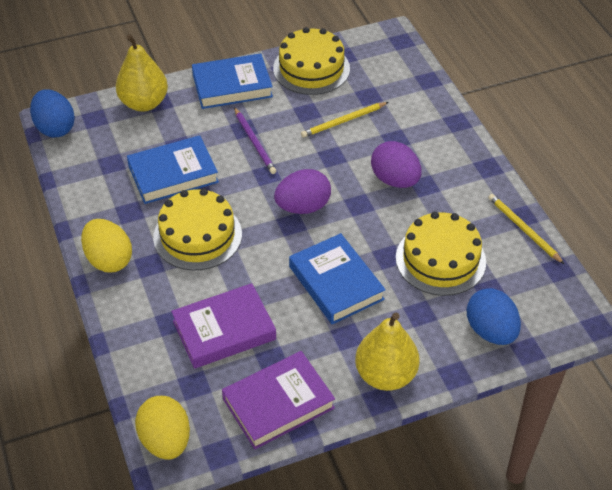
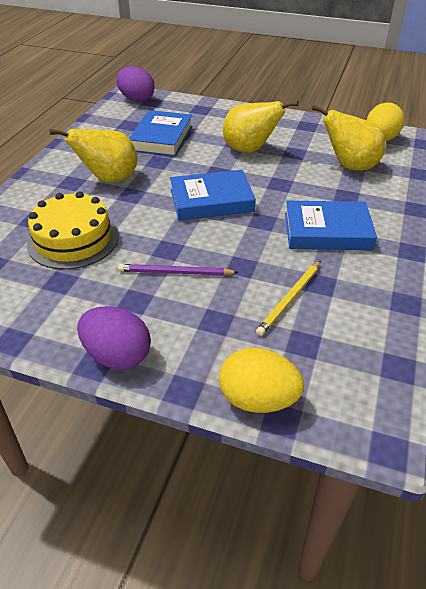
blue egg: 2 -> 0
purple book: 2 -> 0
yellow cake: 3 -> 1
yellow pear: 2 -> 3
yellow pencil: 2 -> 1

